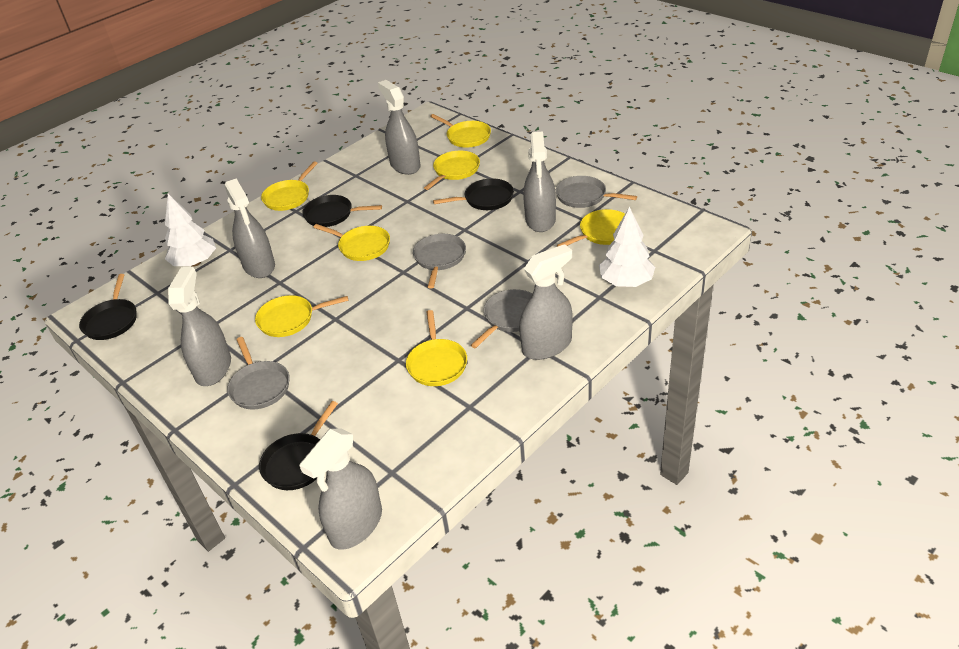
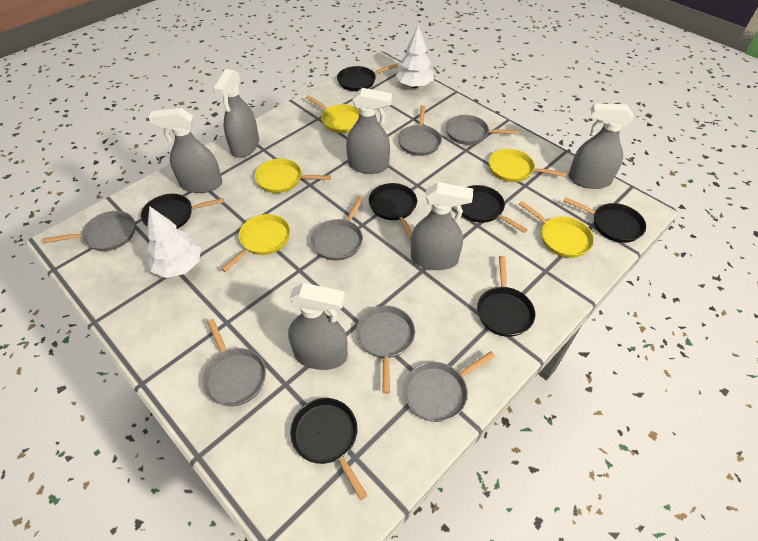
black pan: 4 -> 7
grey pan: 4 -> 7
yellow pan: 7 -> 5

